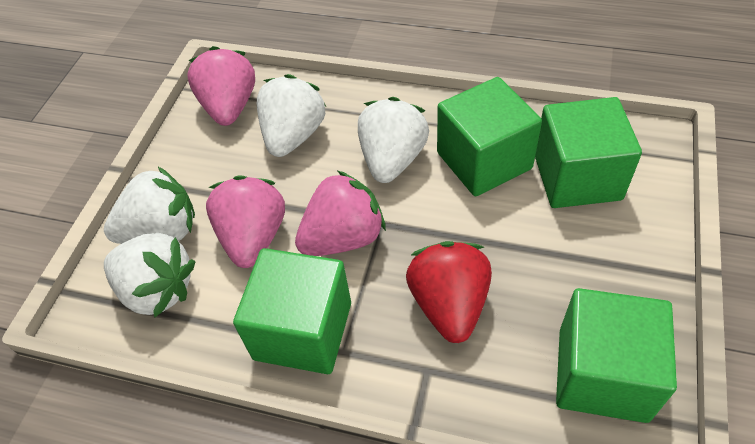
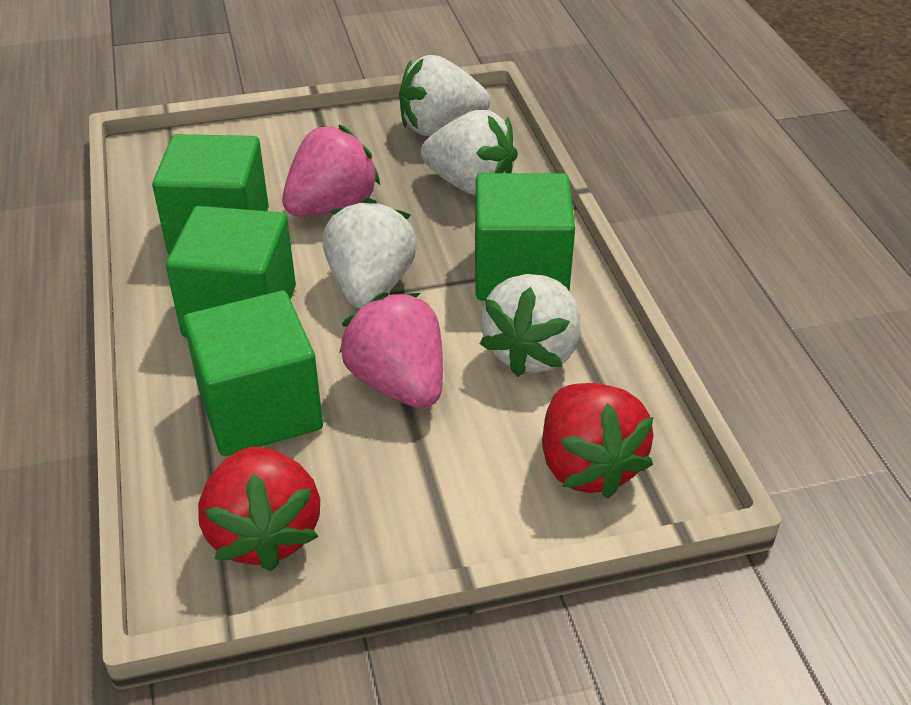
pink strawberry: 3 -> 2
red strawberry: 1 -> 2

